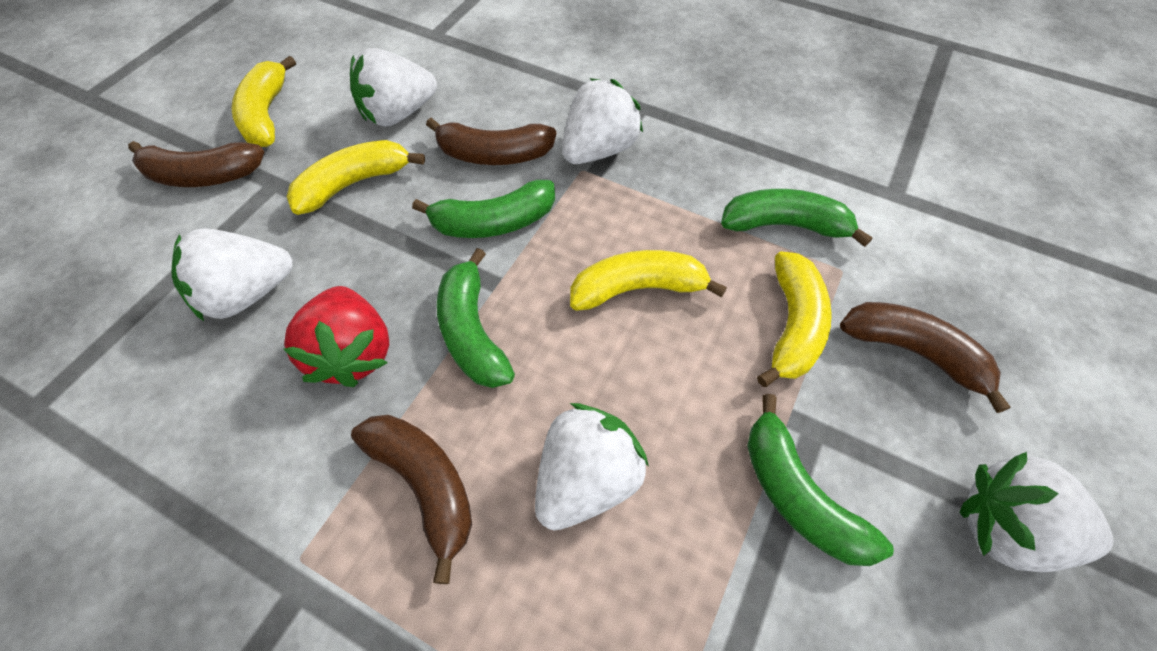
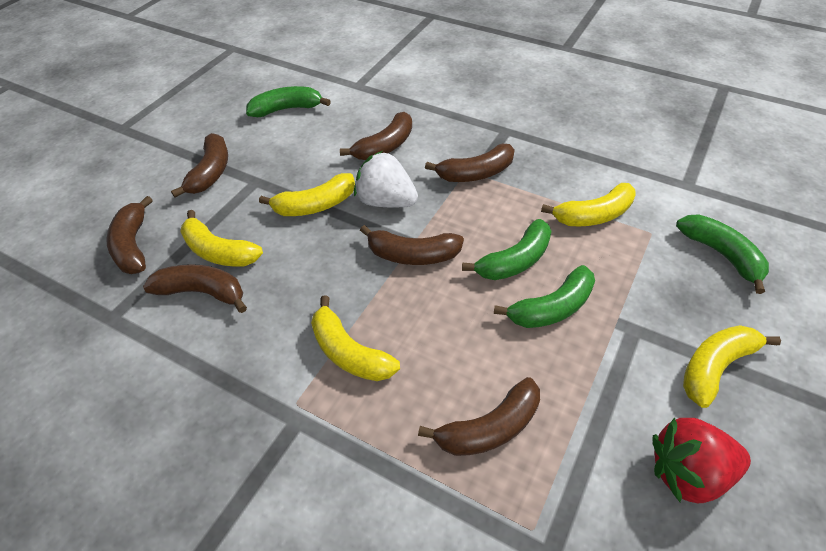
brown banana: 4 -> 7
white strawberry: 5 -> 1
yellow banana: 4 -> 5

